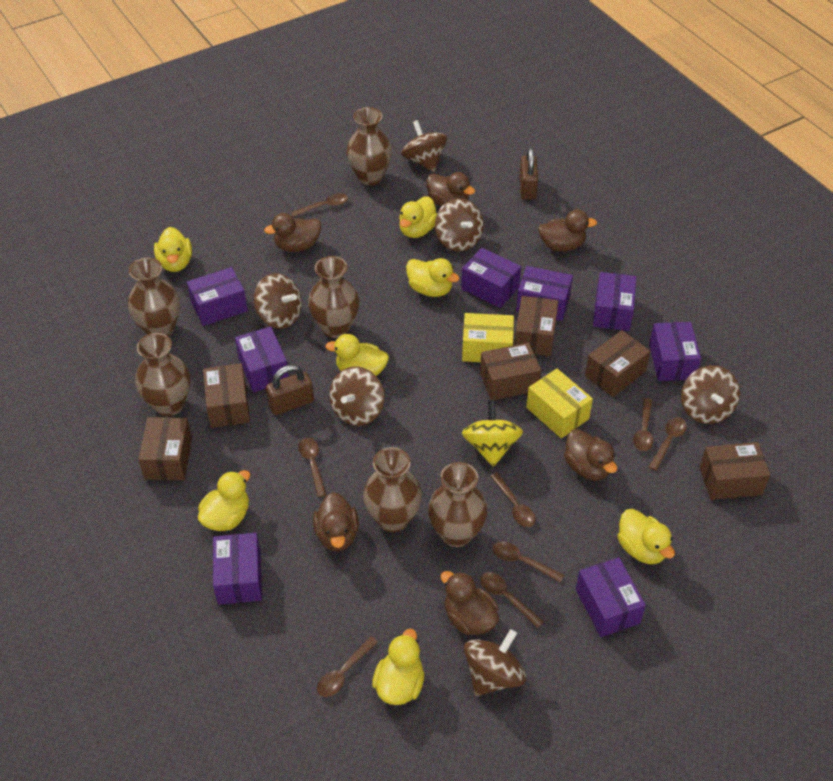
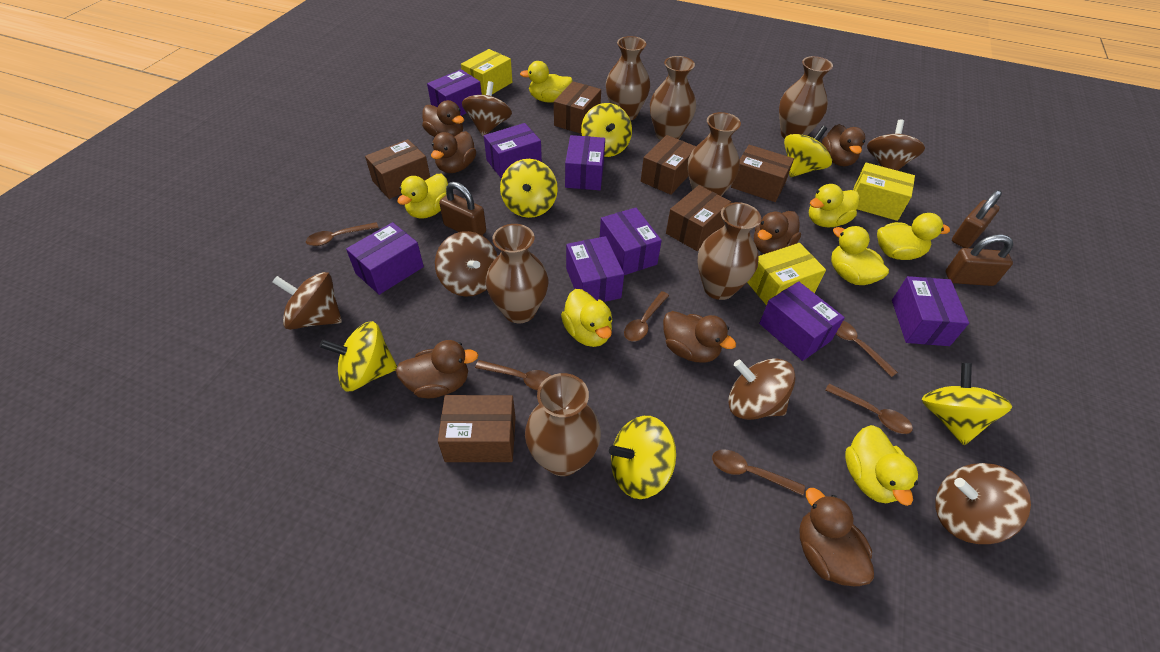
brown duck: 6 -> 7
brown padlock: 2 -> 3
brown spoon: 8 -> 6
brown vase: 6 -> 7
yellow box: 2 -> 3
yellow spinning top: 1 -> 6

